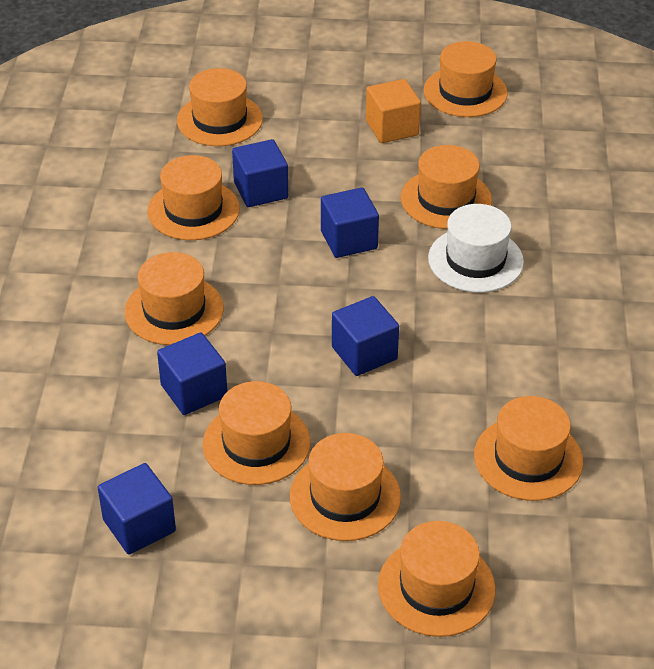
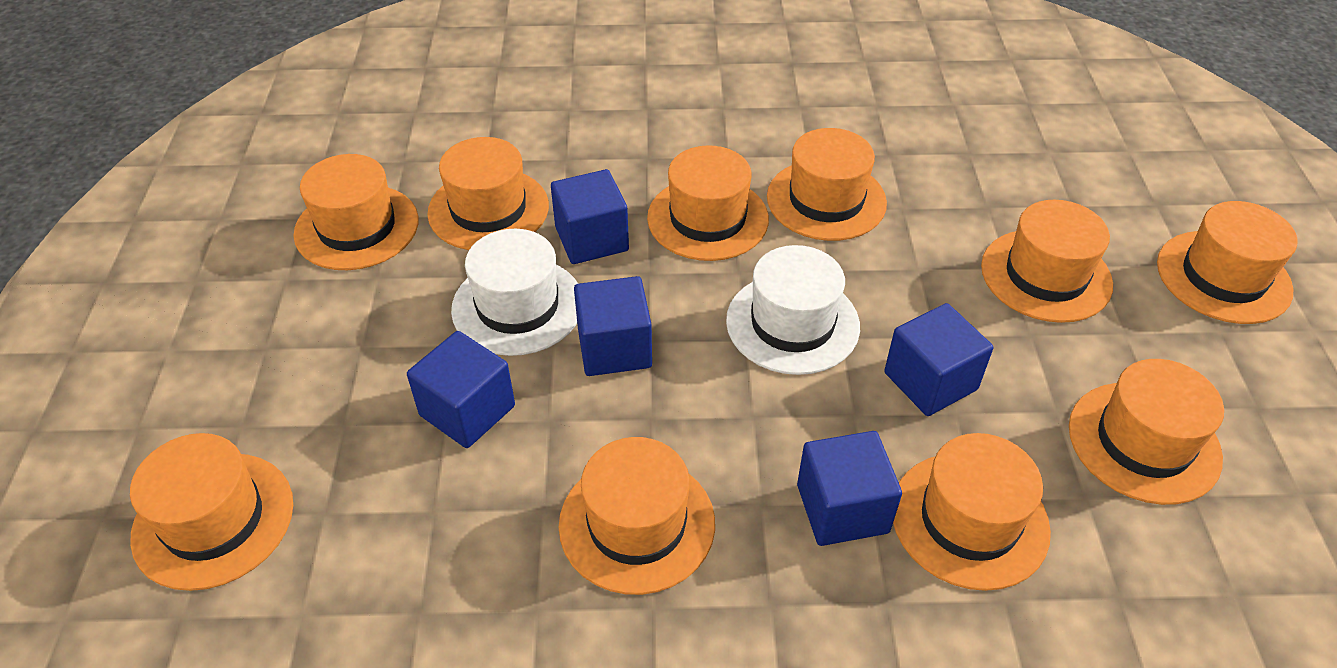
orange cube: 1 -> 0
orange hat: 9 -> 10
white hat: 1 -> 2

